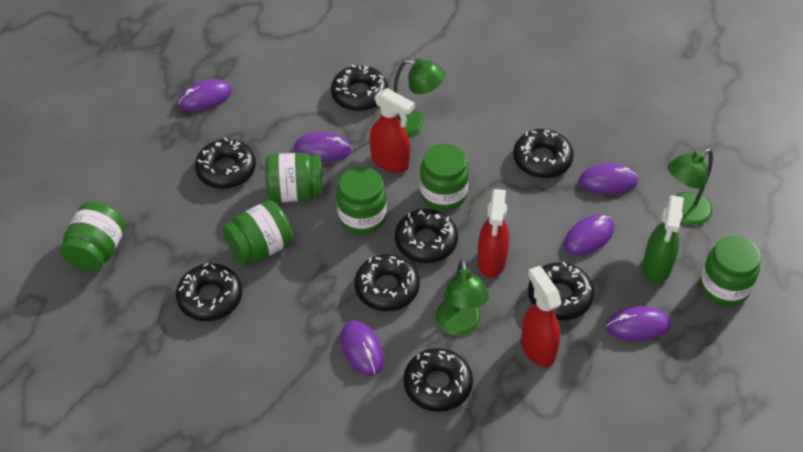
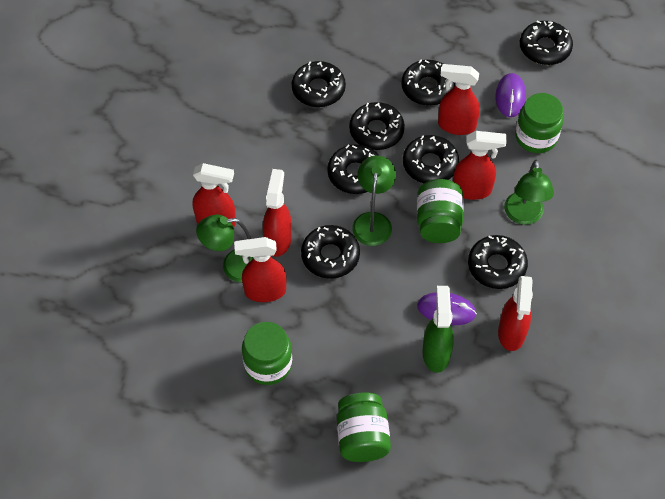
green jar: 6 -> 4
purple mouse: 6 -> 2
red spray bottle: 3 -> 6

